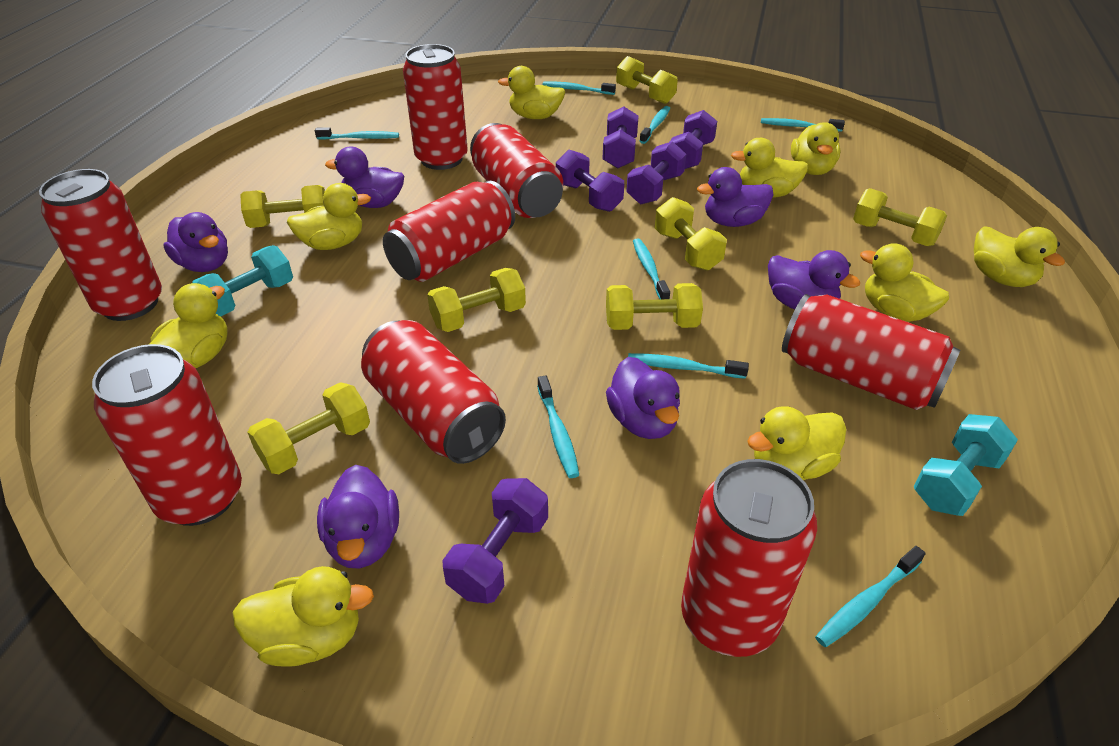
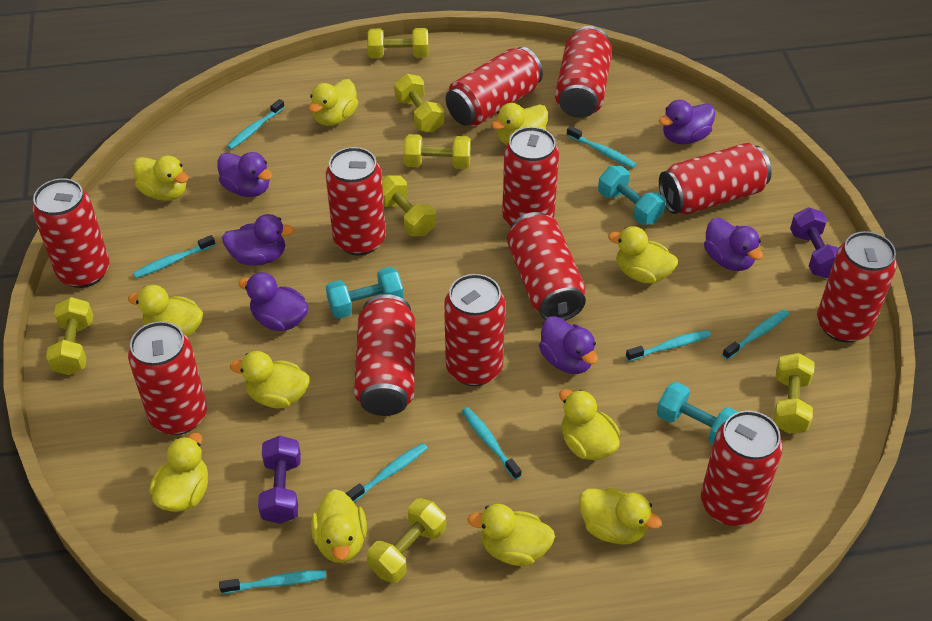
purple dumbbell: 5 -> 2
red can: 8 -> 12
turquoise dumbbell: 2 -> 3
yellow duck: 9 -> 11

